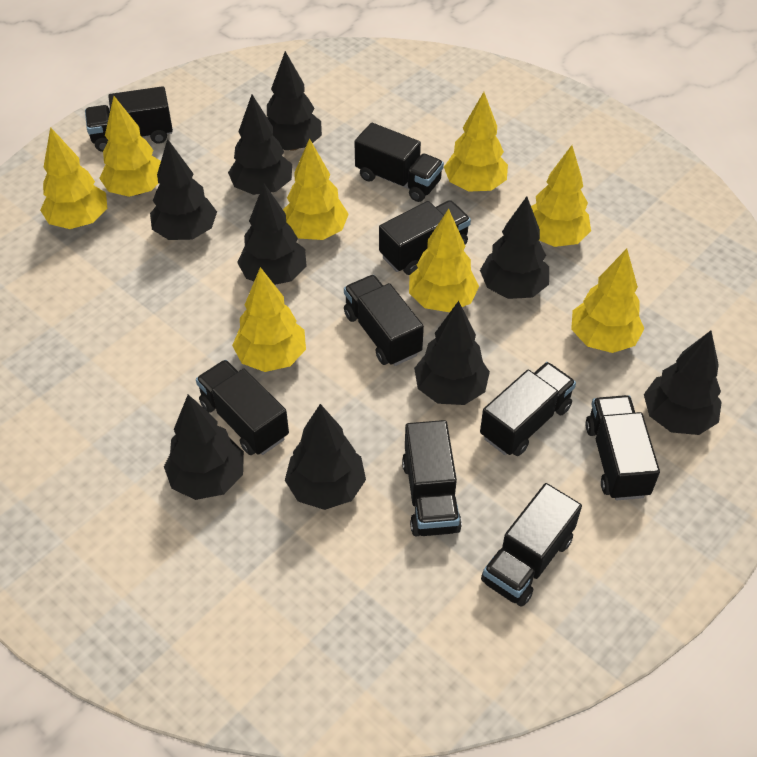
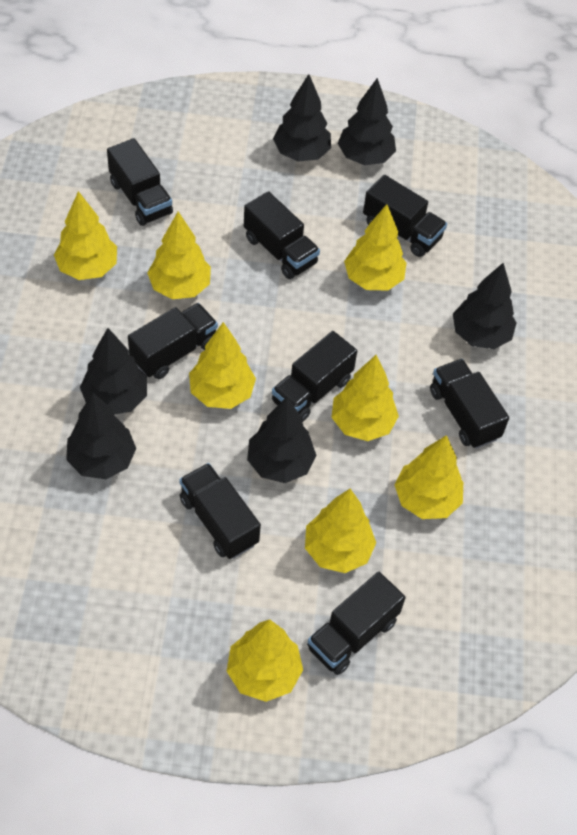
black tree: 9 -> 6
black truck: 9 -> 8

